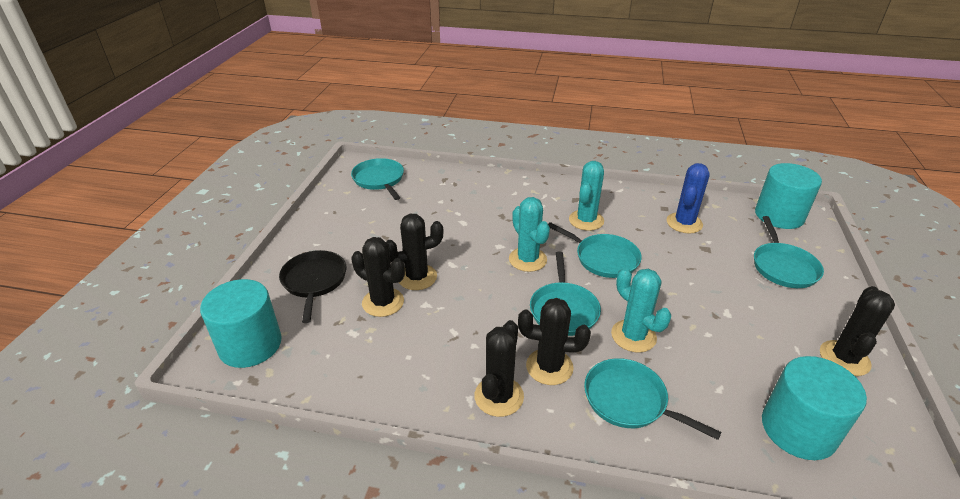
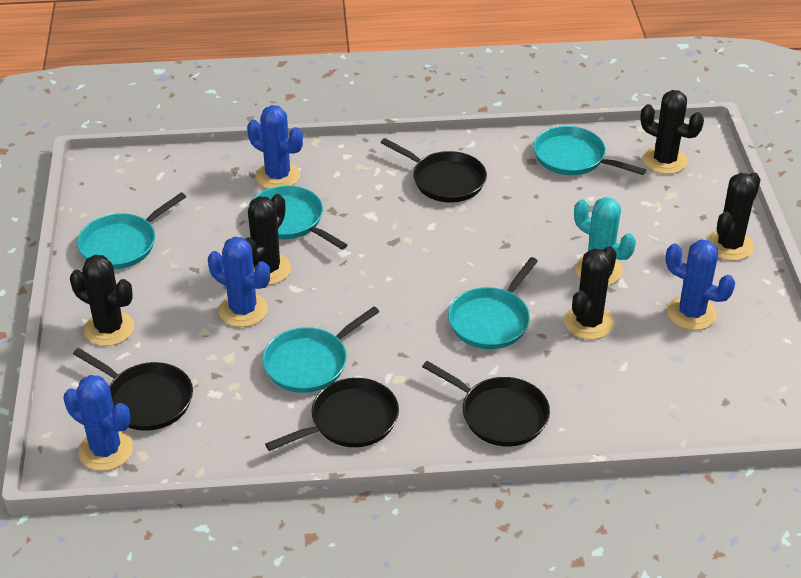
black pan: 1 -> 4
blue cactus: 1 -> 4
turquoise cactus: 3 -> 1
turquoise cylinder: 3 -> 0

